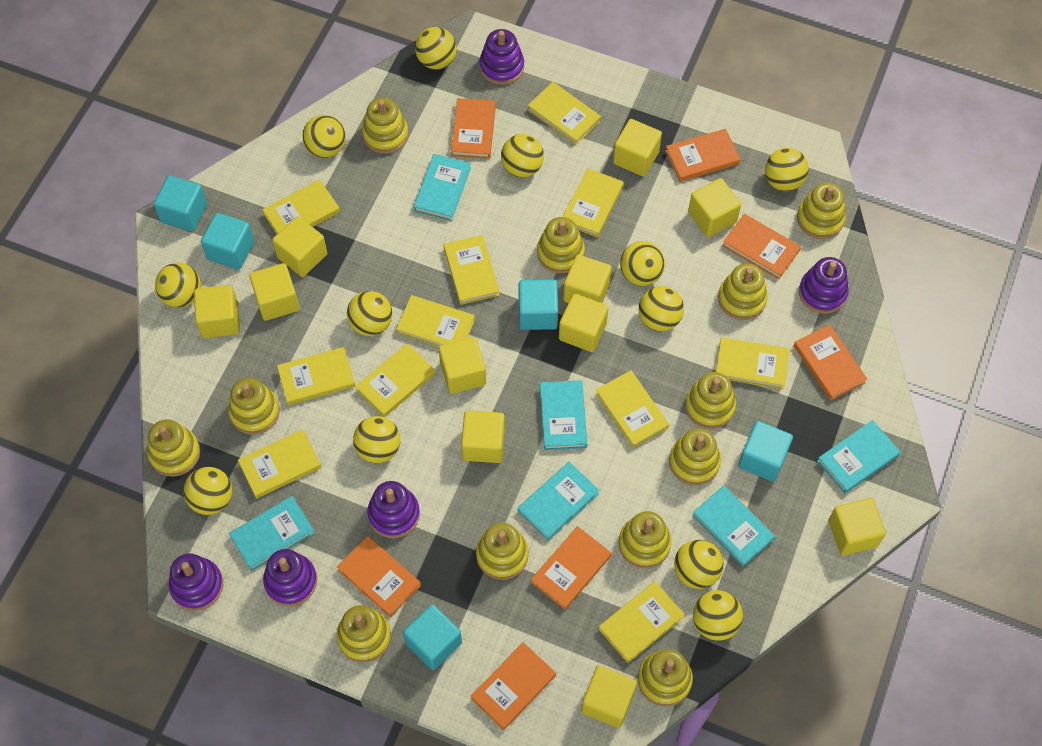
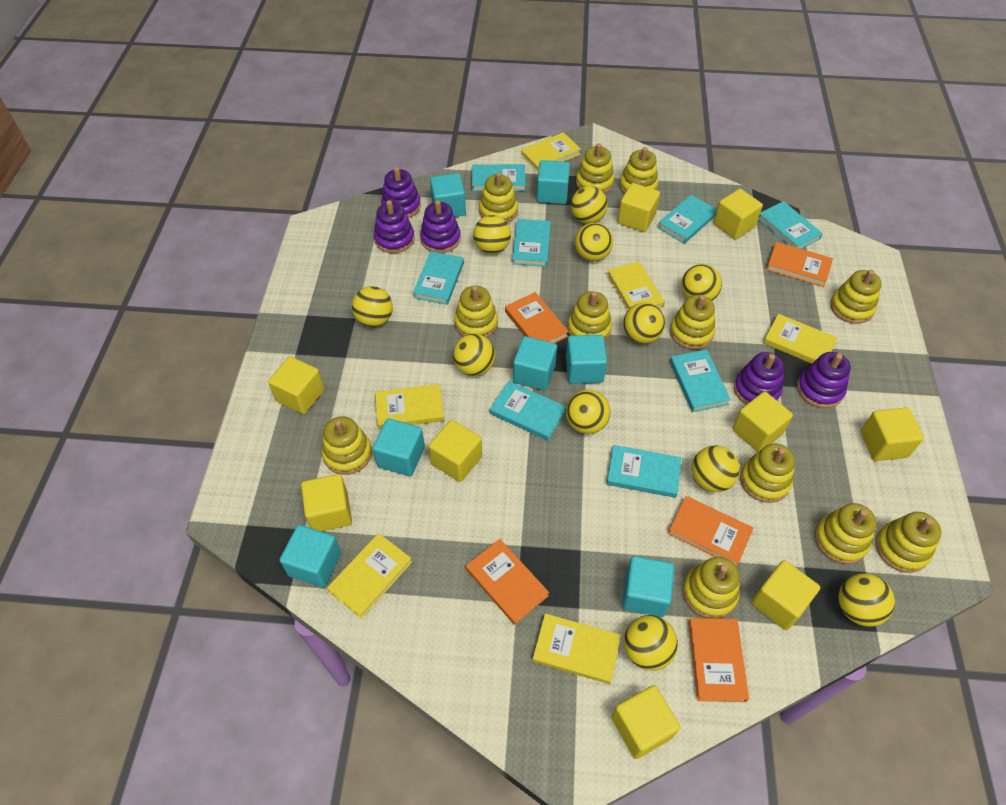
orange book: 7 -> 5
turquoise book: 6 -> 8
turquoise cube: 5 -> 7
yellow ball: 12 -> 11
yellow book: 11 -> 6
yellow cube: 11 -> 9

